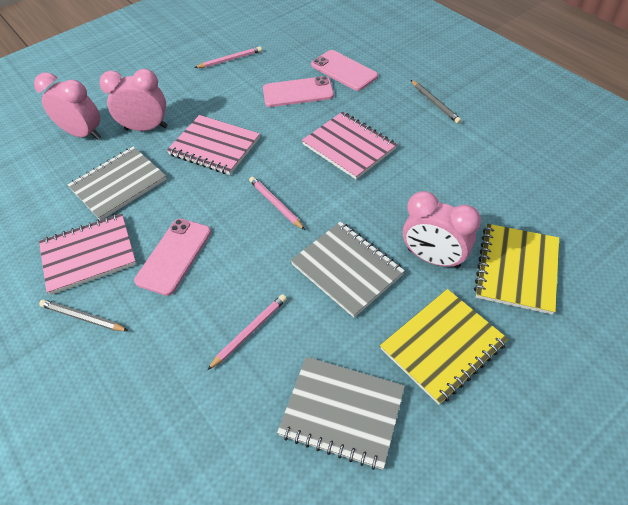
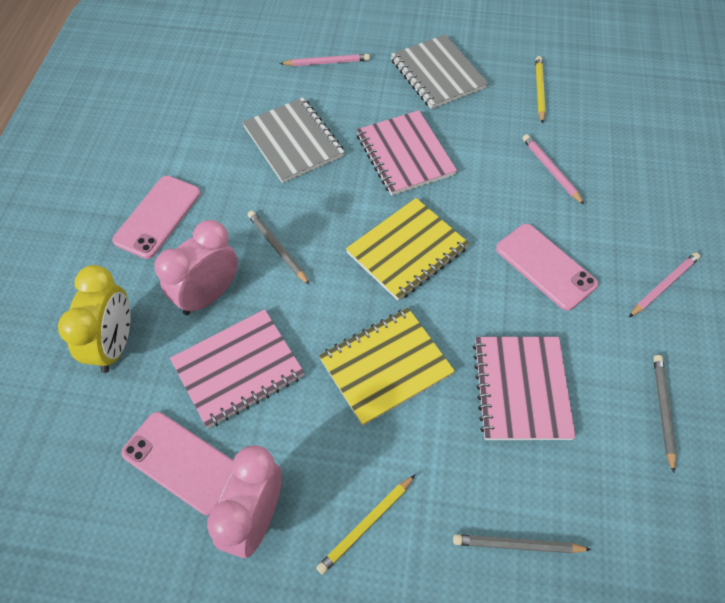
grey notebook: 3 -> 2
grey pencil: 2 -> 3
pink clock: 3 -> 2
yellow clock: 0 -> 1
yellow pencil: 0 -> 2

